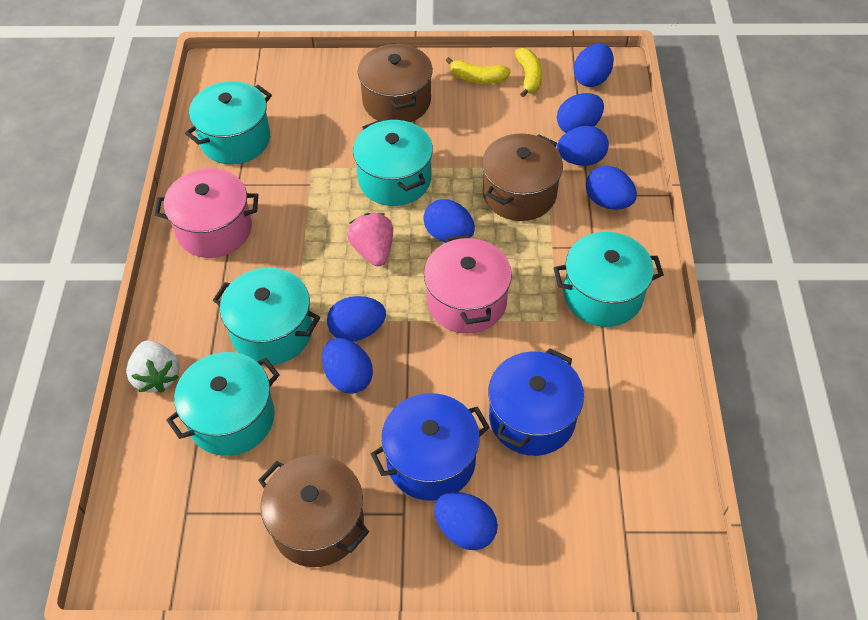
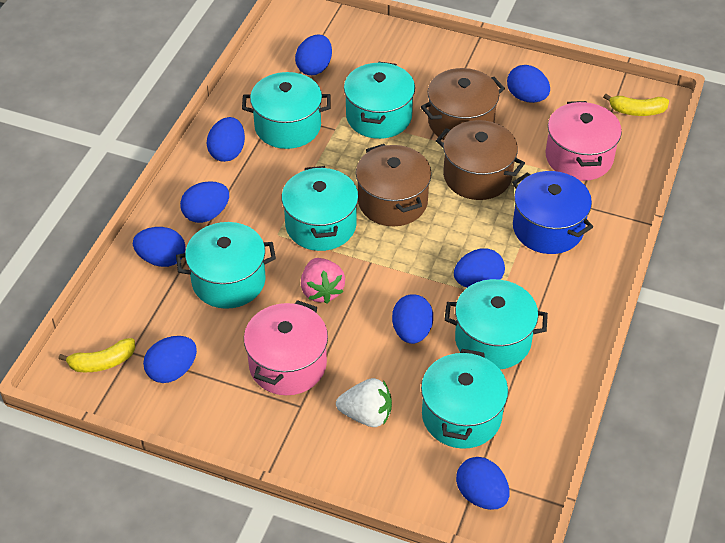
blue egg: 8 -> 9
blue pot: 2 -> 1
turquoise pot: 5 -> 6

